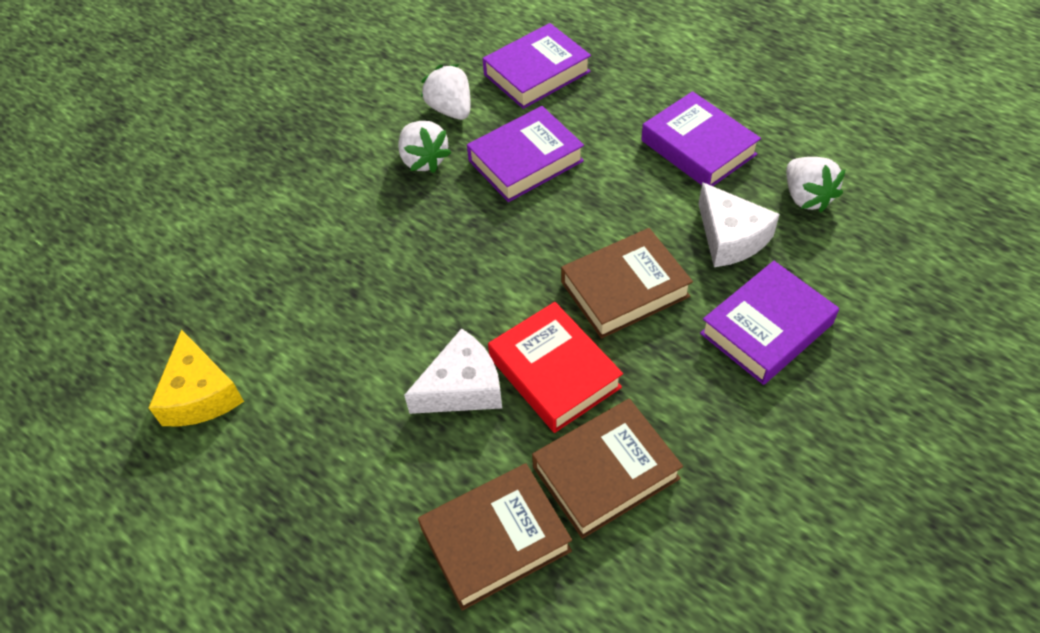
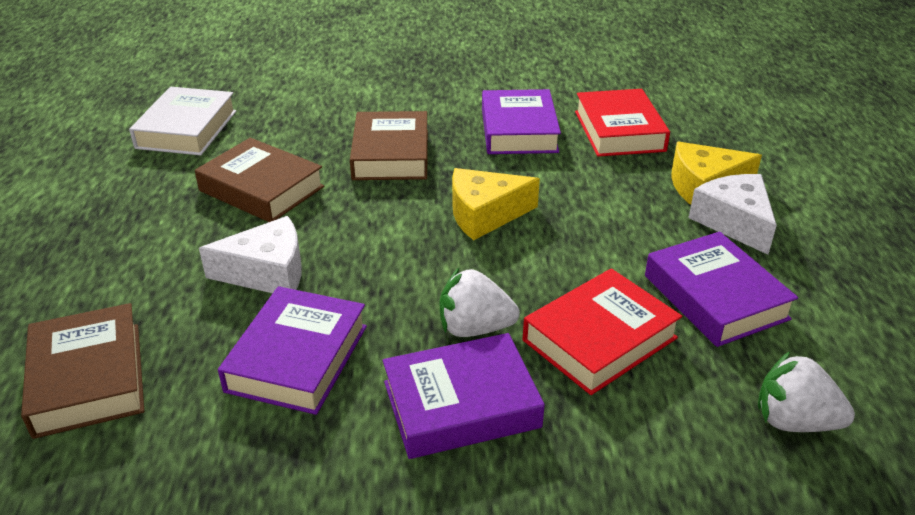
red book: 1 -> 2
white book: 0 -> 1
white strawberry: 3 -> 2
yellow cheese: 1 -> 2

